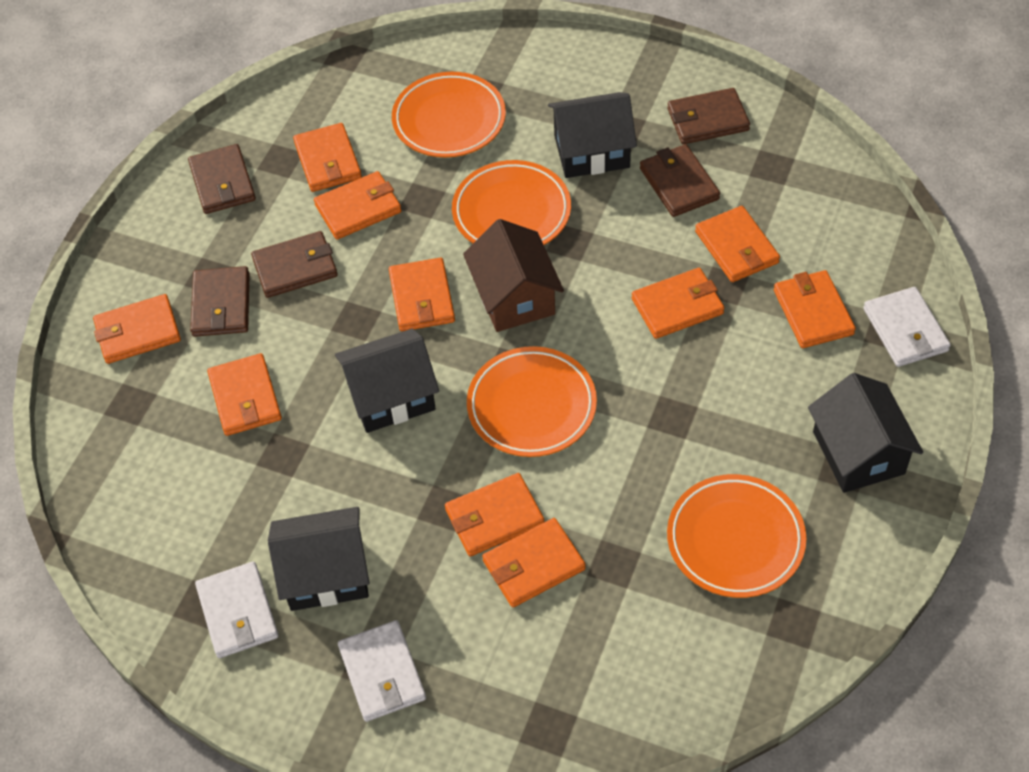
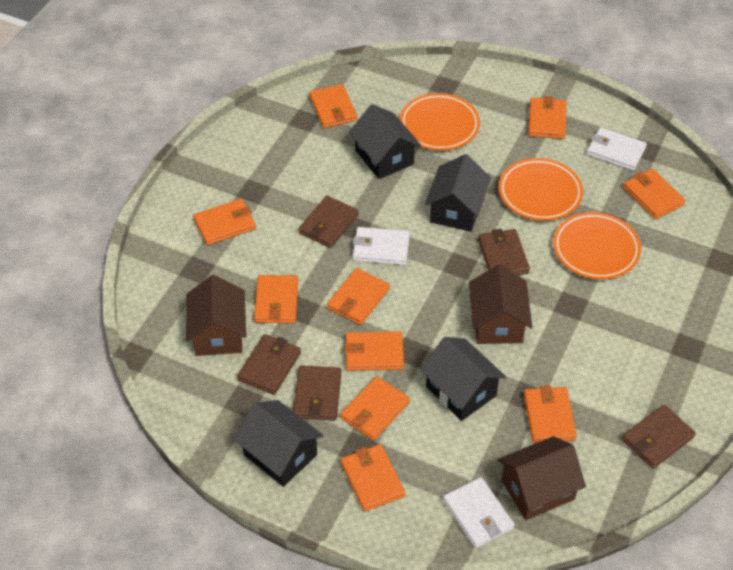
brown house: 1 -> 3
orange plate: 4 -> 3

